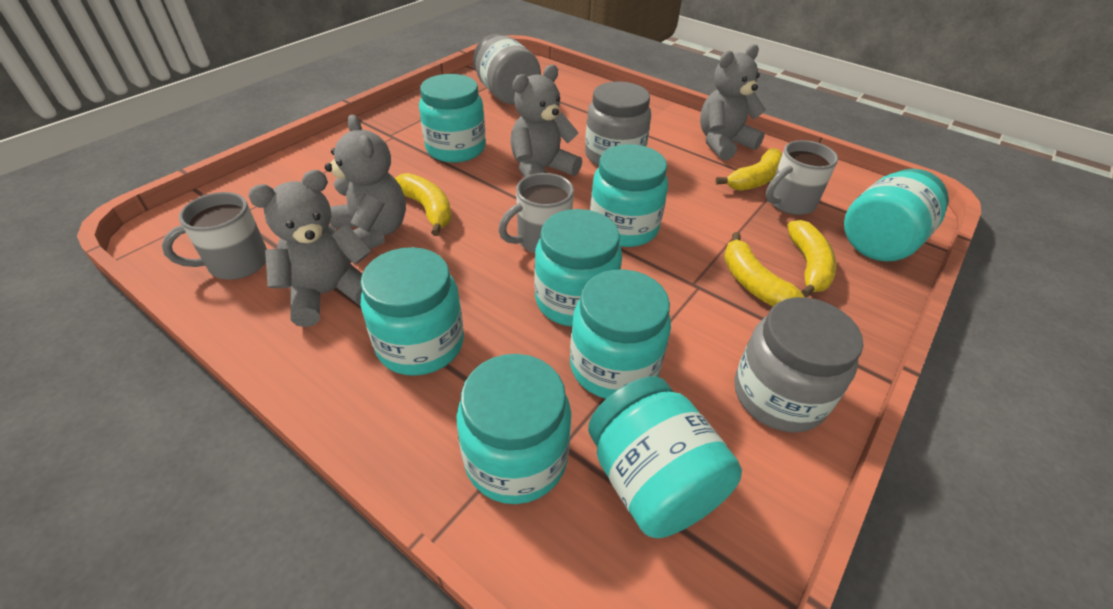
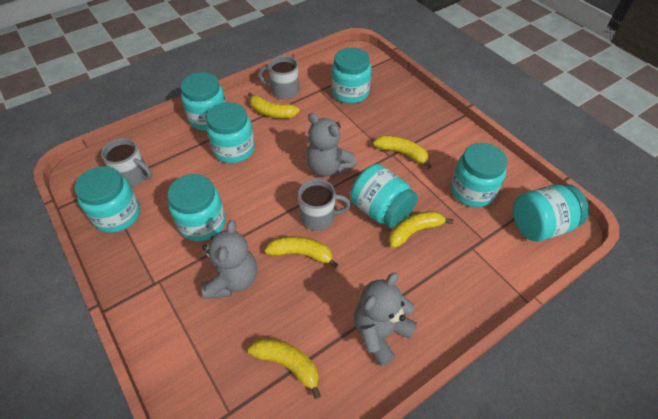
grey jar: 3 -> 0
grey teddy bear: 4 -> 3
yellow banana: 4 -> 5

